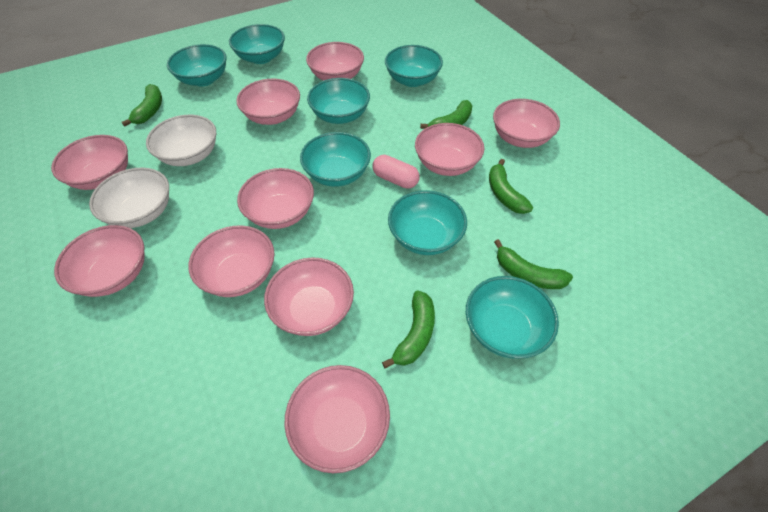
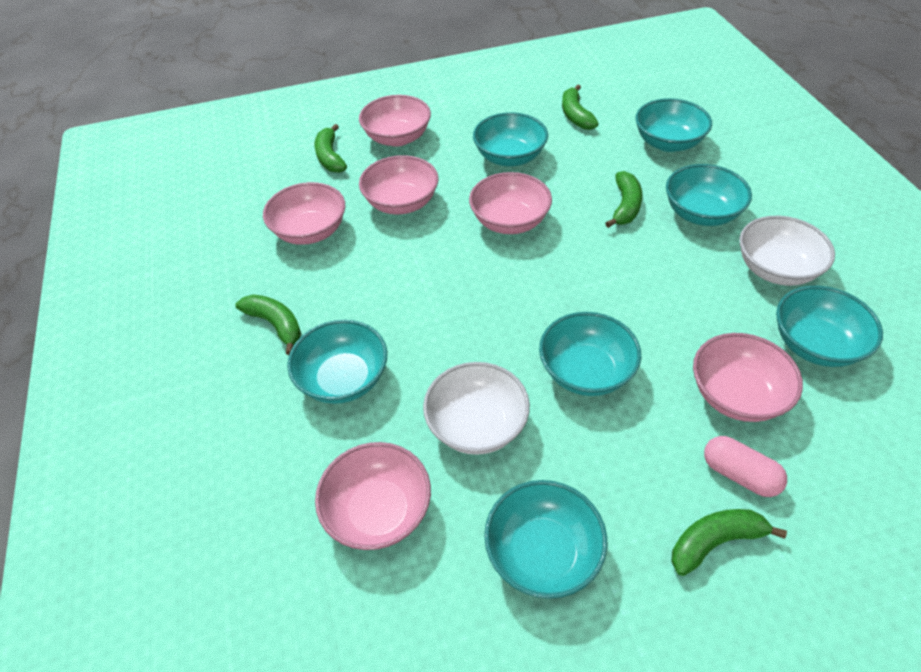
pink bowl: 10 -> 6

